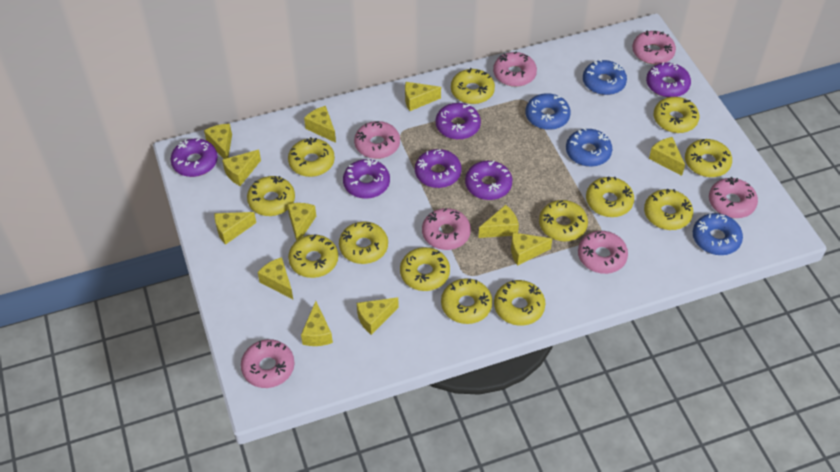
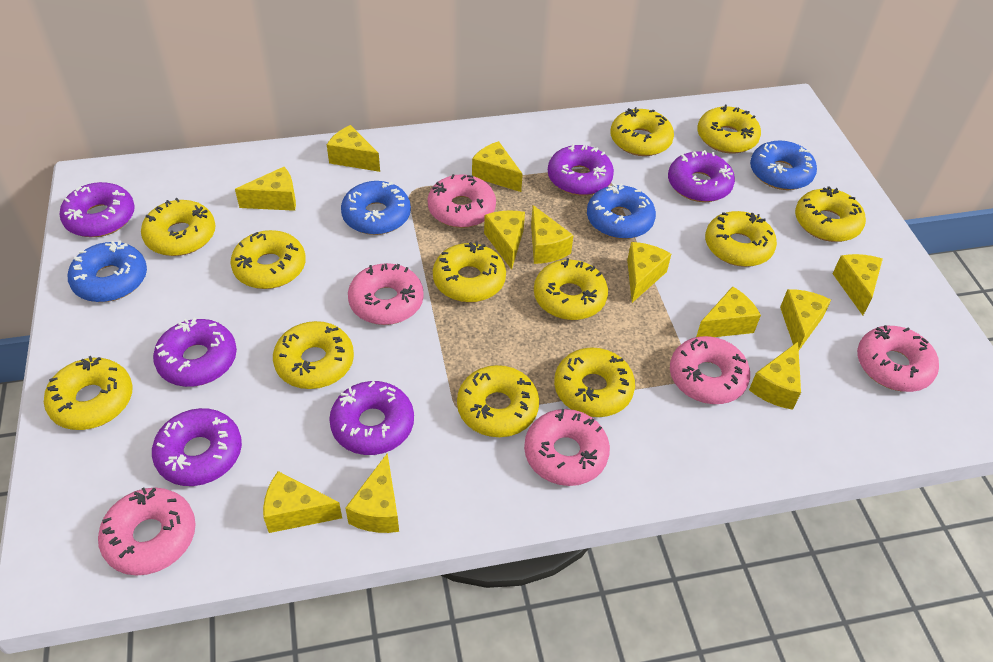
pink donut: 7 -> 6
yellow donut: 13 -> 12

